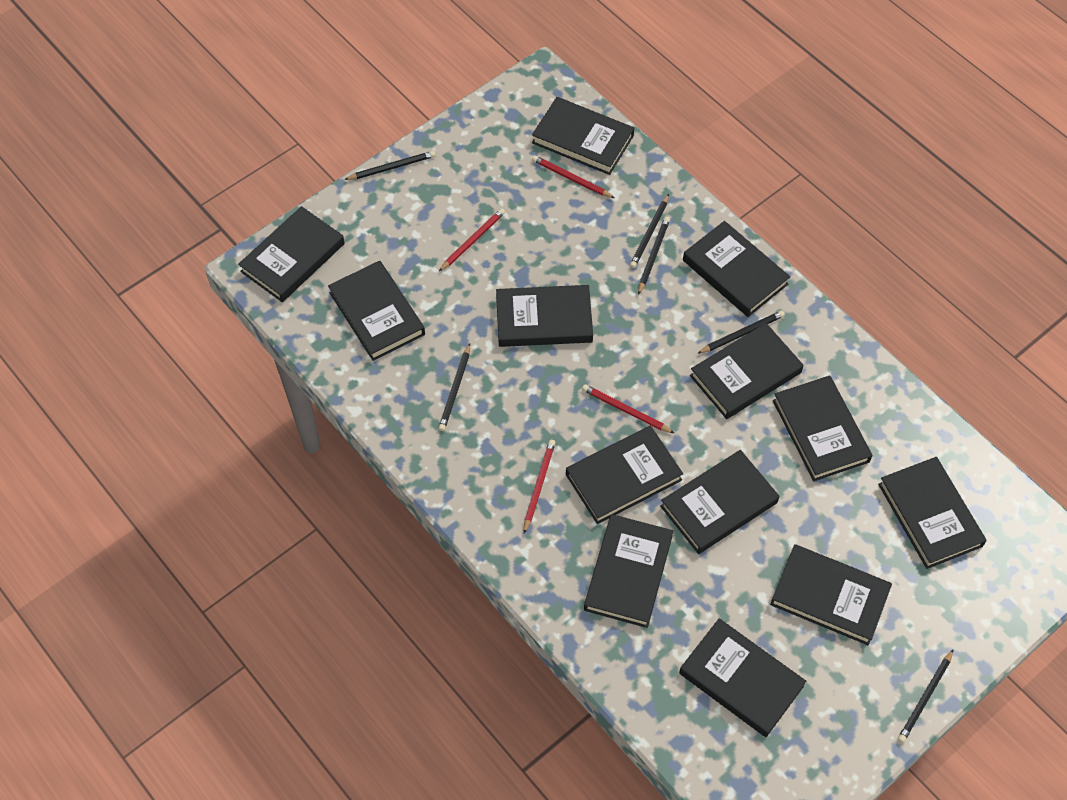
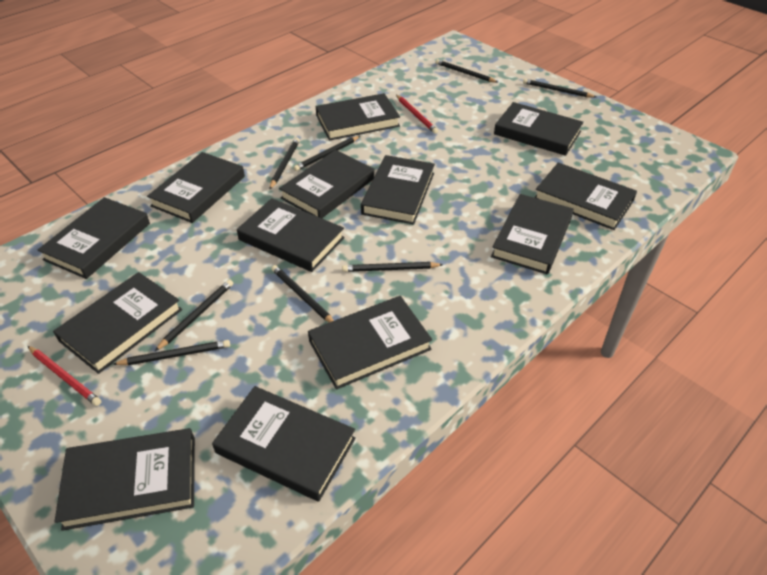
black pencil: 6 -> 8
red pencil: 4 -> 2

